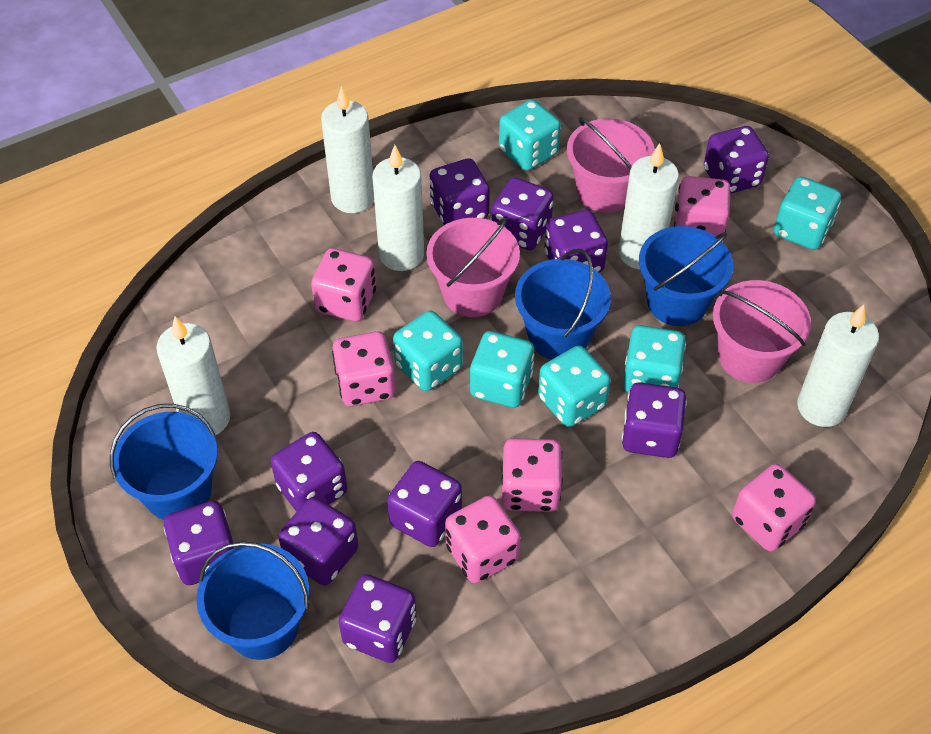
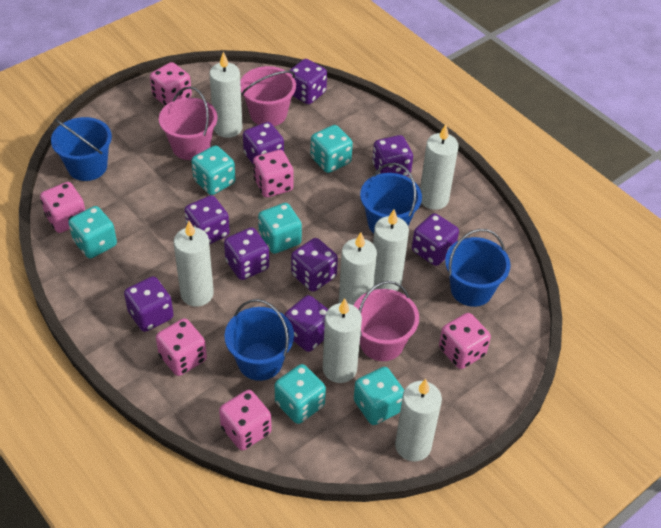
purple dice: 10 -> 9
white candle: 5 -> 7

